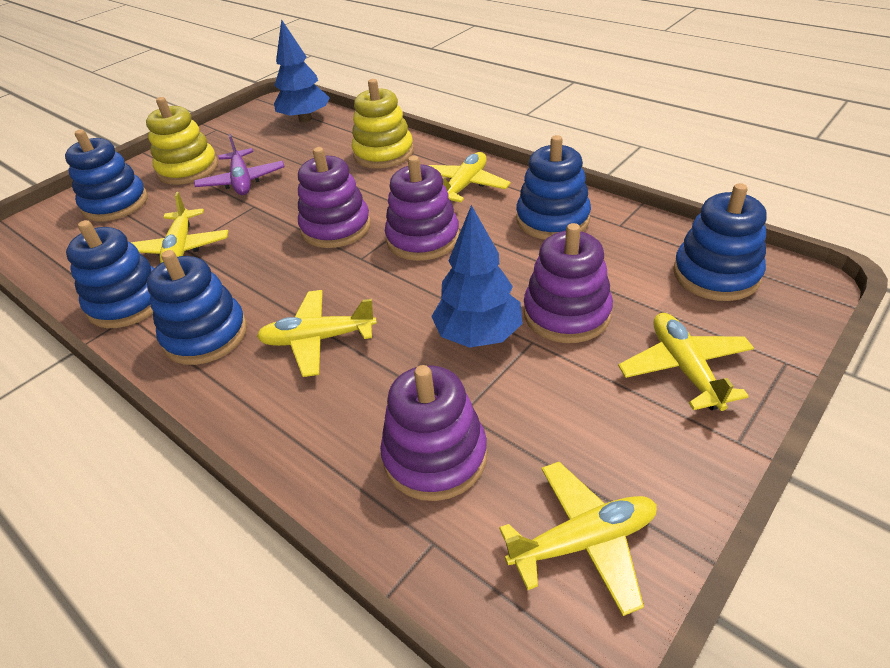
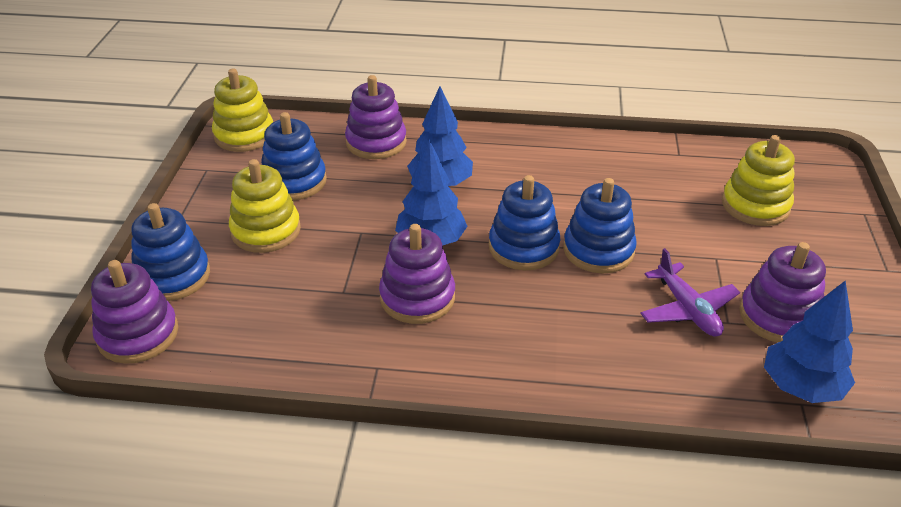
blue stacking toy: 5 -> 4
blue tree: 2 -> 3
yellow plane: 5 -> 0
yellow stacking toy: 2 -> 3

